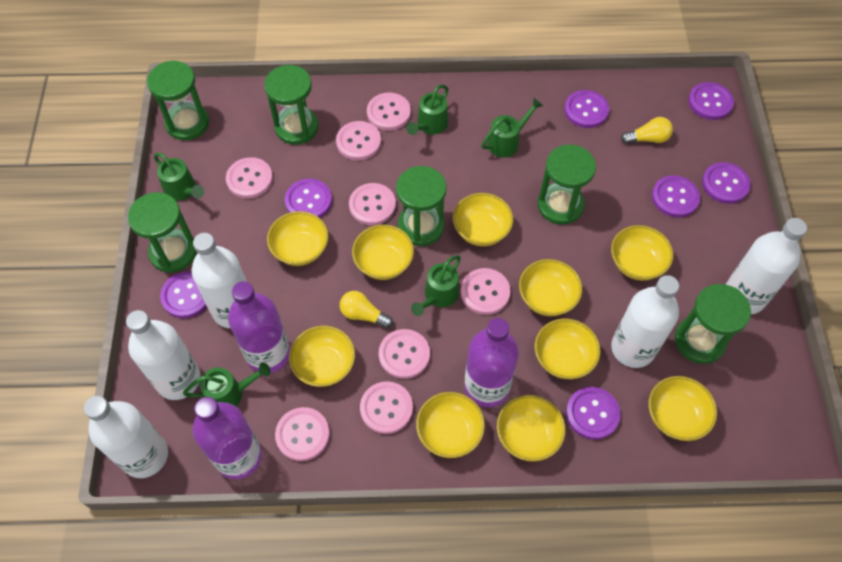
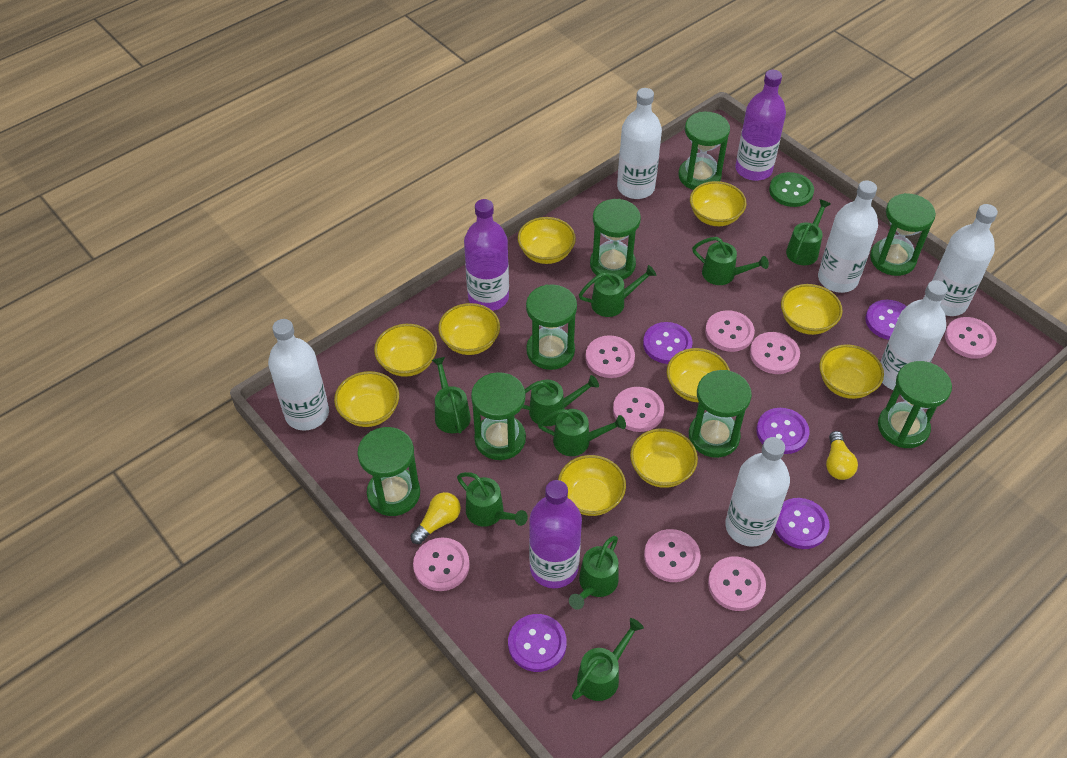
green button: 0 -> 1
green hourglass: 6 -> 8
green watering can: 5 -> 9
purple button: 7 -> 5
white bottle: 5 -> 6

